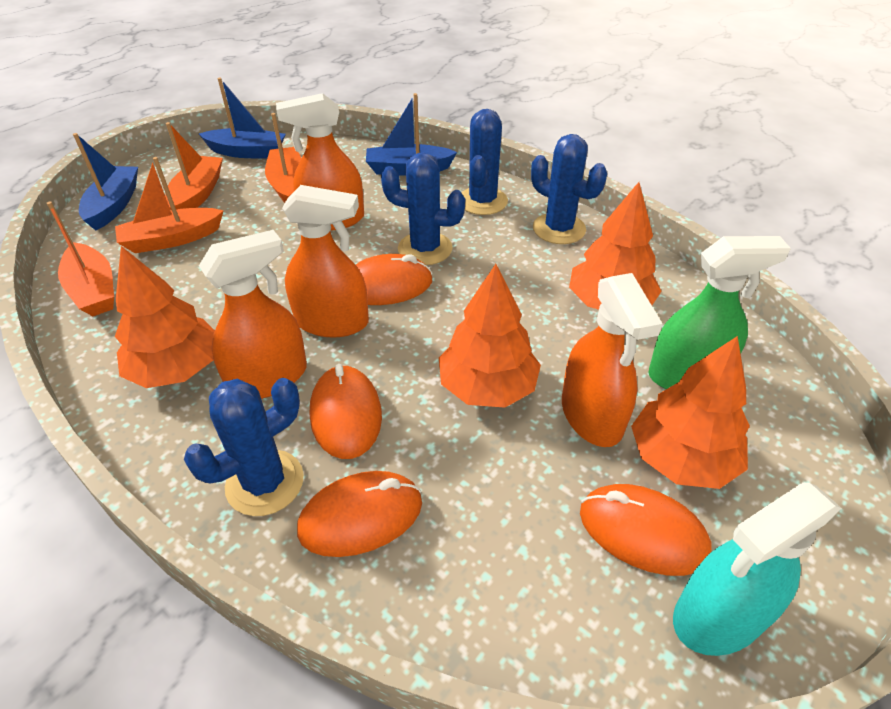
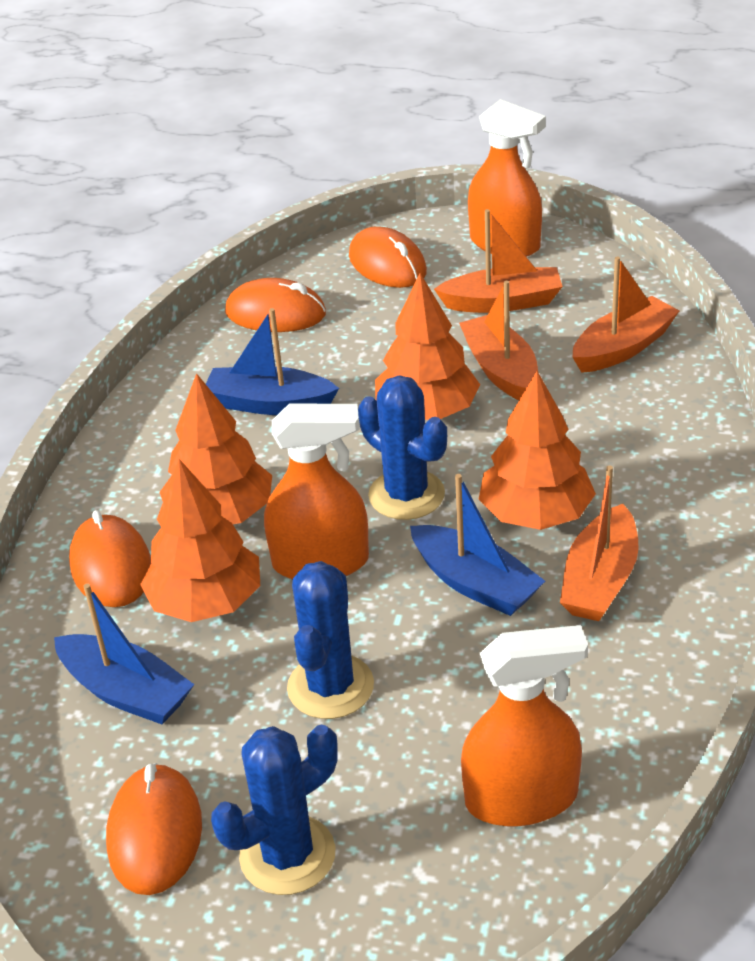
blue cactus: 4 -> 3
green spray bottle: 1 -> 0
orange spray bottle: 4 -> 3
turquoise spray bottle: 1 -> 0

